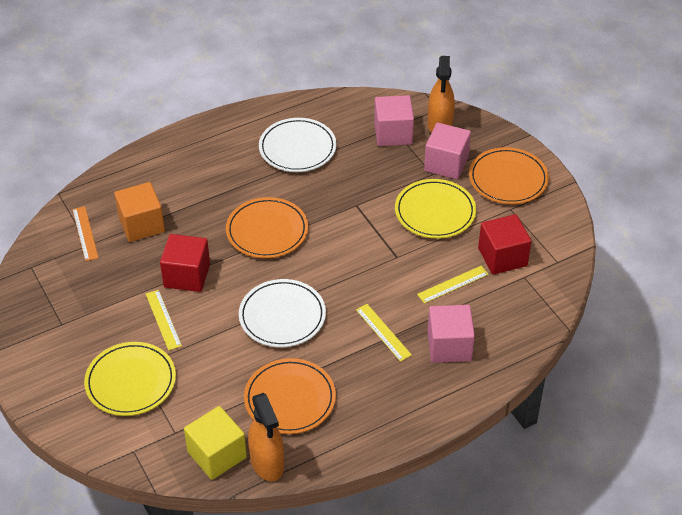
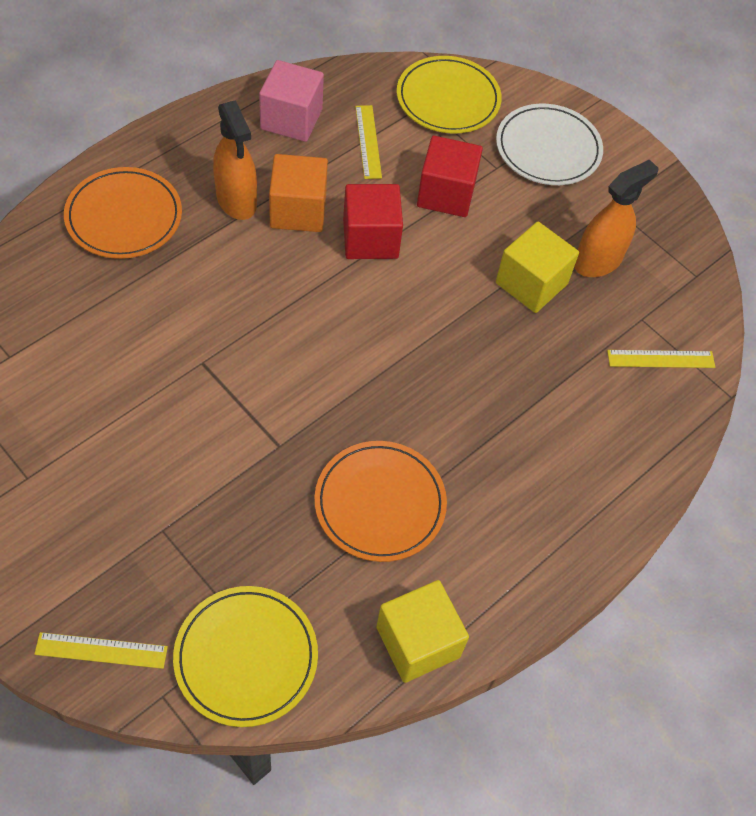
orange plate: 3 -> 2
orange ruler: 1 -> 0
pink cube: 3 -> 1
white plate: 2 -> 1
yellow cube: 1 -> 2

